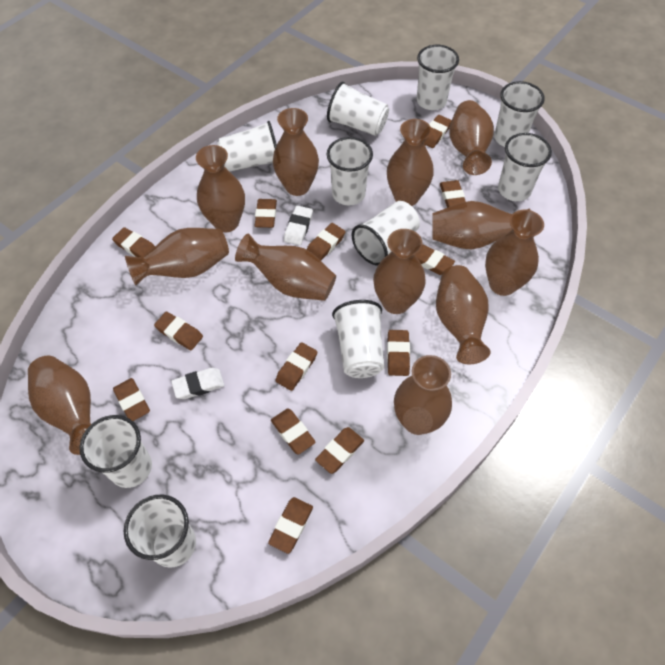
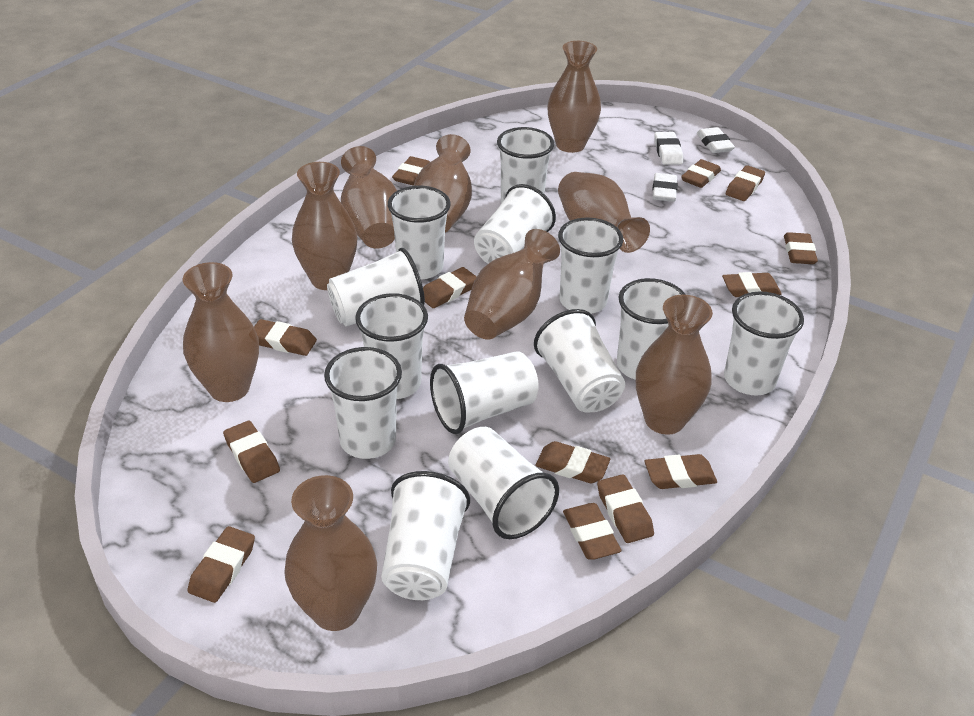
brown vase: 12 -> 9
white cup: 10 -> 13
white eraser: 2 -> 3

